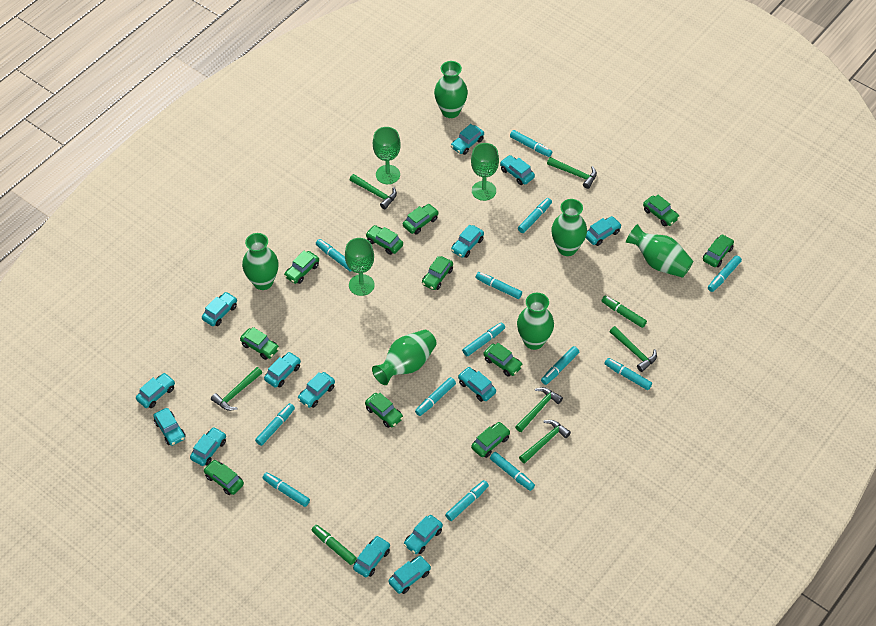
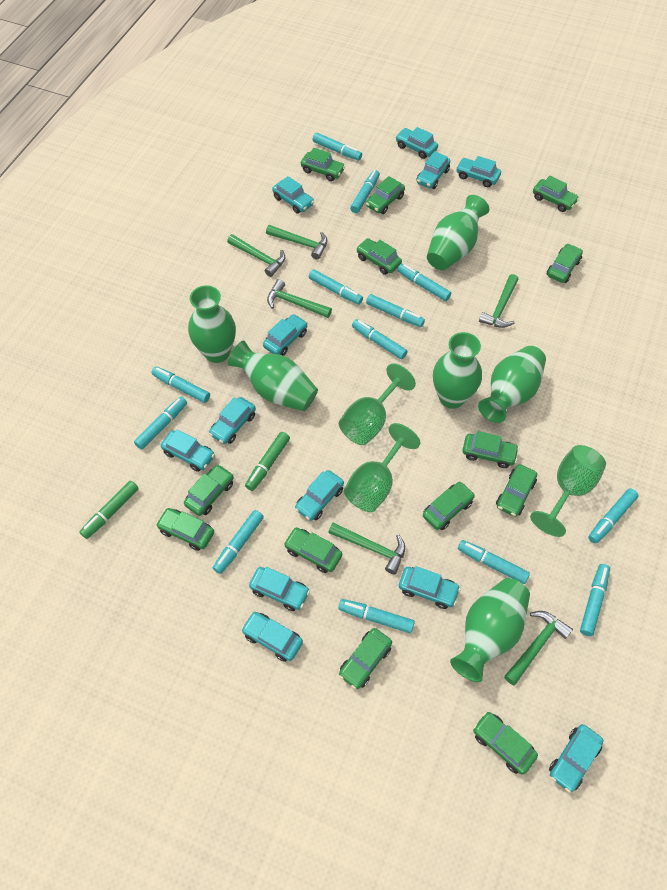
green car: 11 -> 13
turquoise car: 14 -> 12

